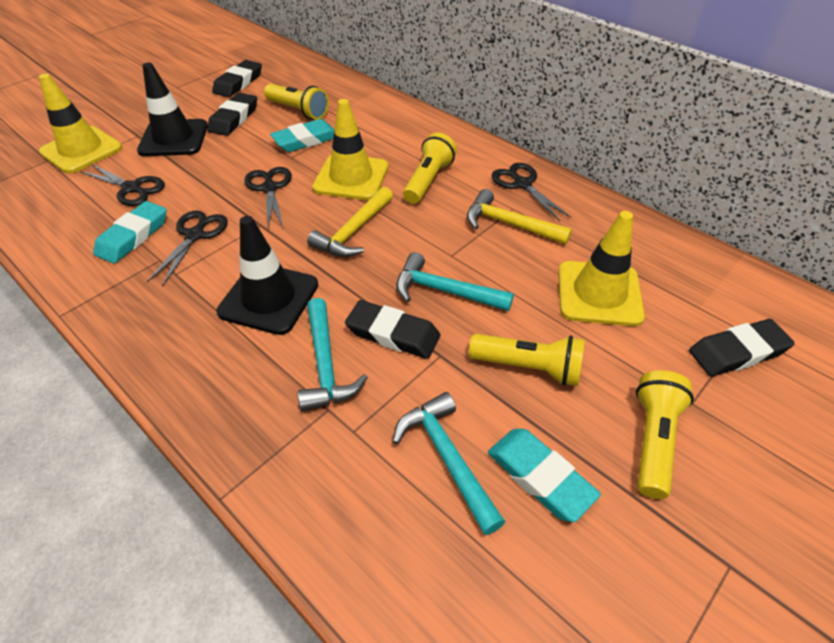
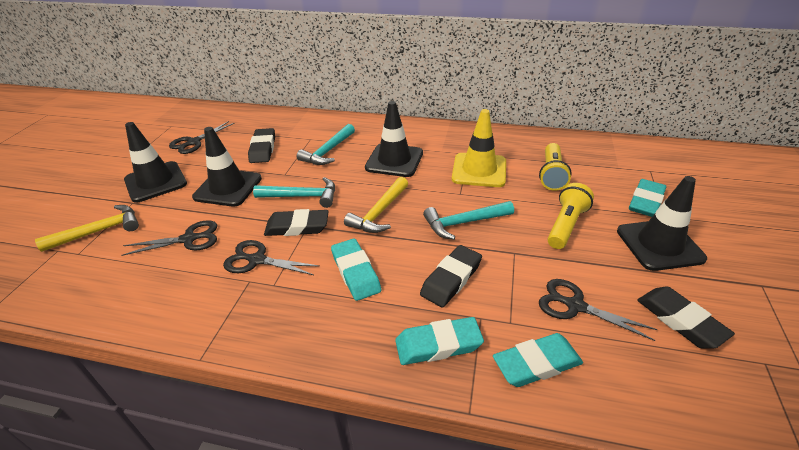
black traffic cone: 2 -> 4
turquoise eraser: 3 -> 4
yellow flashlight: 4 -> 2
yellow traffic cone: 3 -> 1

